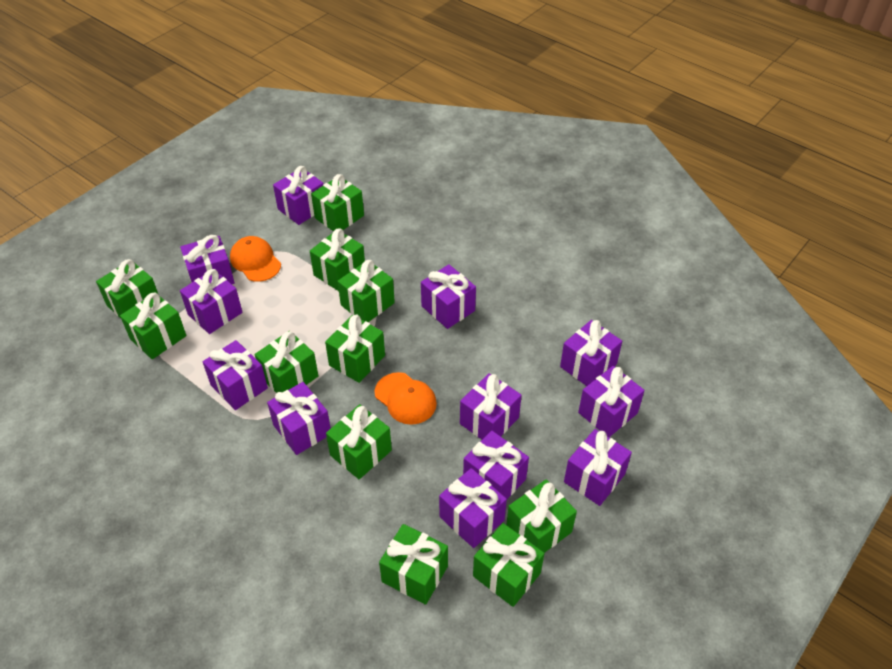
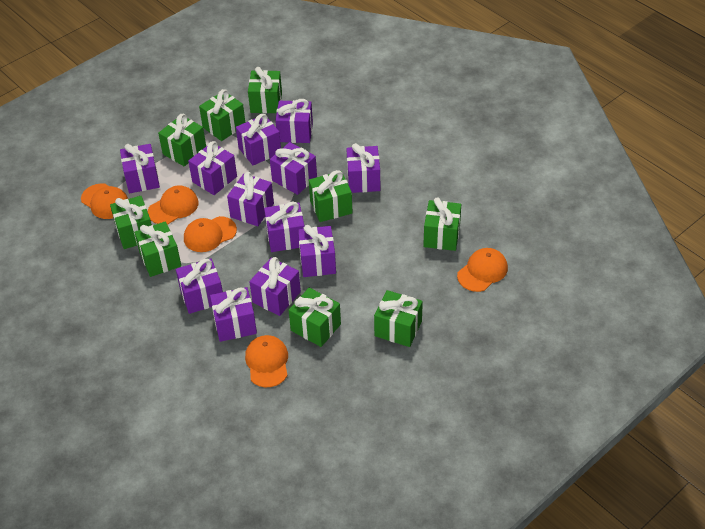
green gift: 11 -> 9
orange cap: 2 -> 5

